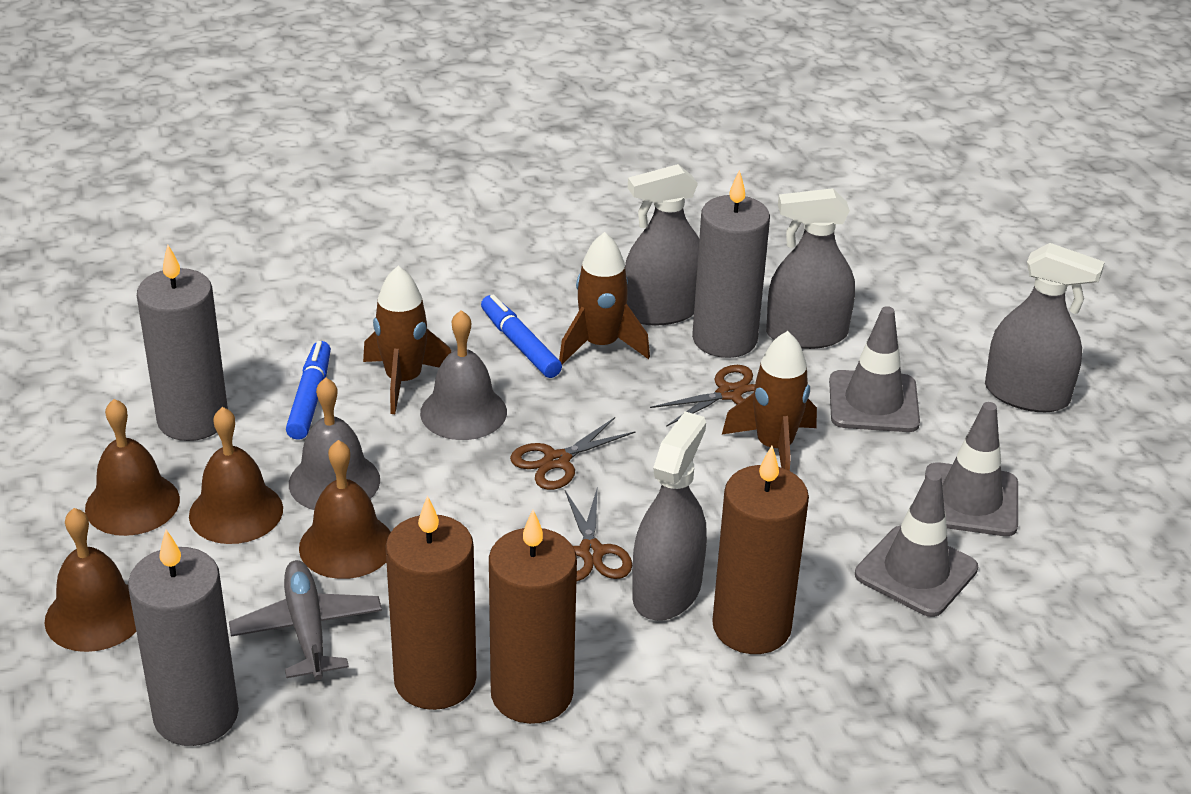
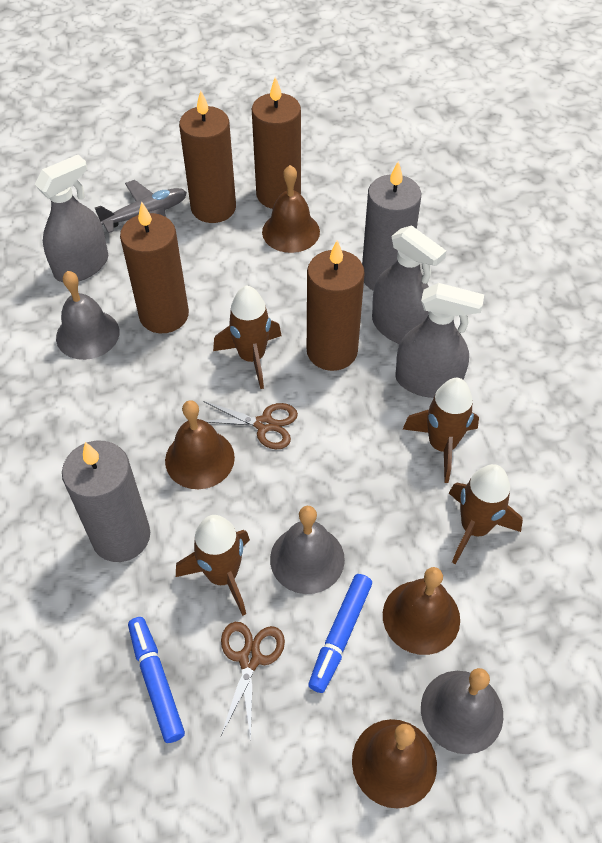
brown candle: 3 -> 4
brown rocket: 3 -> 4
brown scissors: 3 -> 2
grey bell: 2 -> 3
grey candle: 3 -> 2
grey spray bottle: 4 -> 3
grey traffic cone: 3 -> 0

